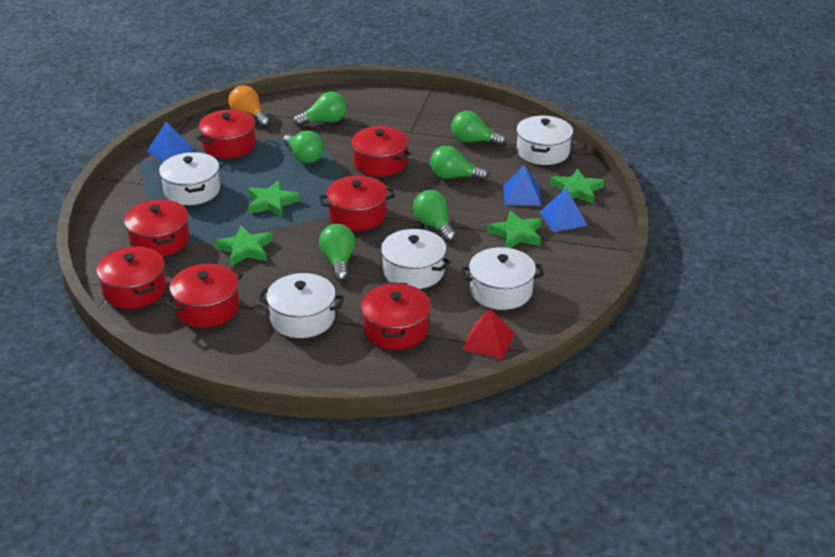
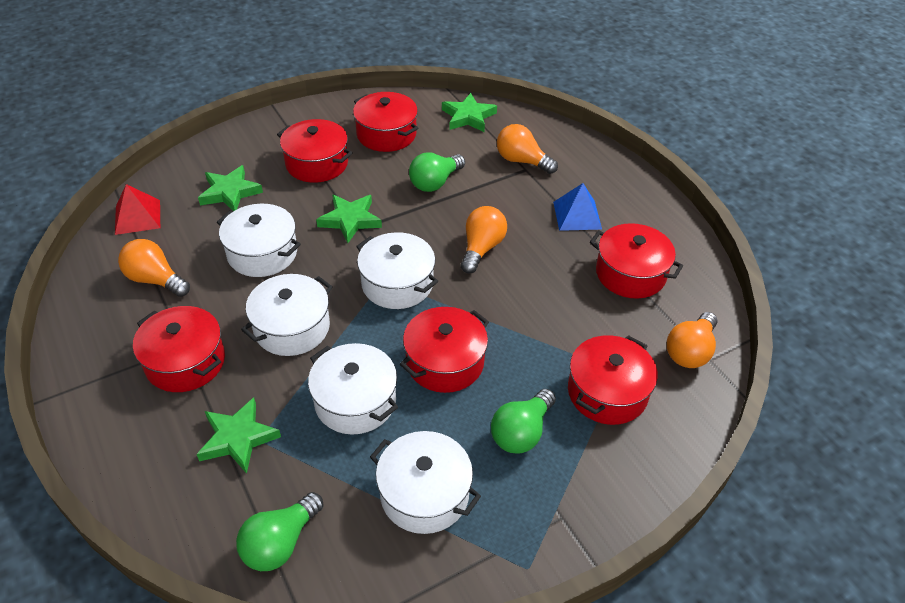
blue pyramid: 3 -> 1
green light bulb: 6 -> 3
orange light bulb: 1 -> 4
red pot: 7 -> 6

